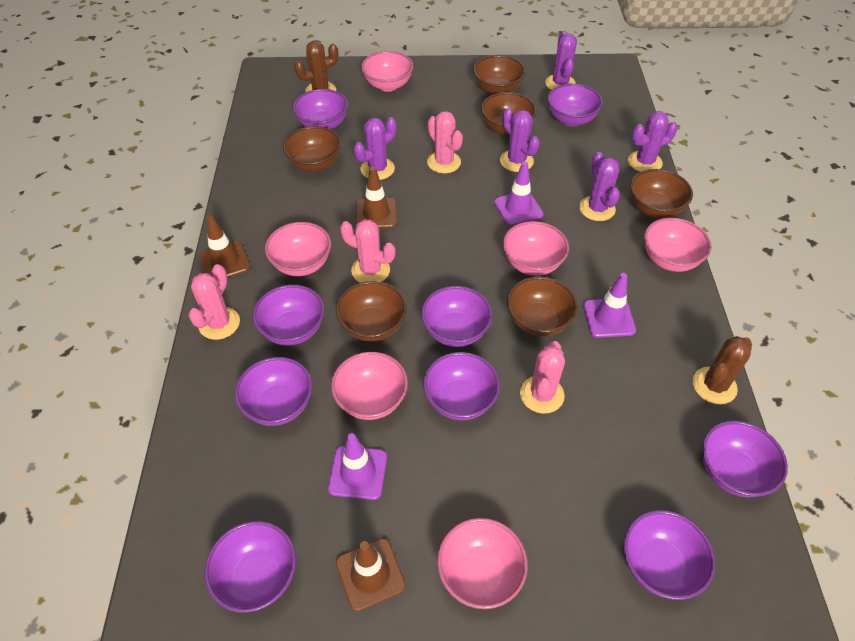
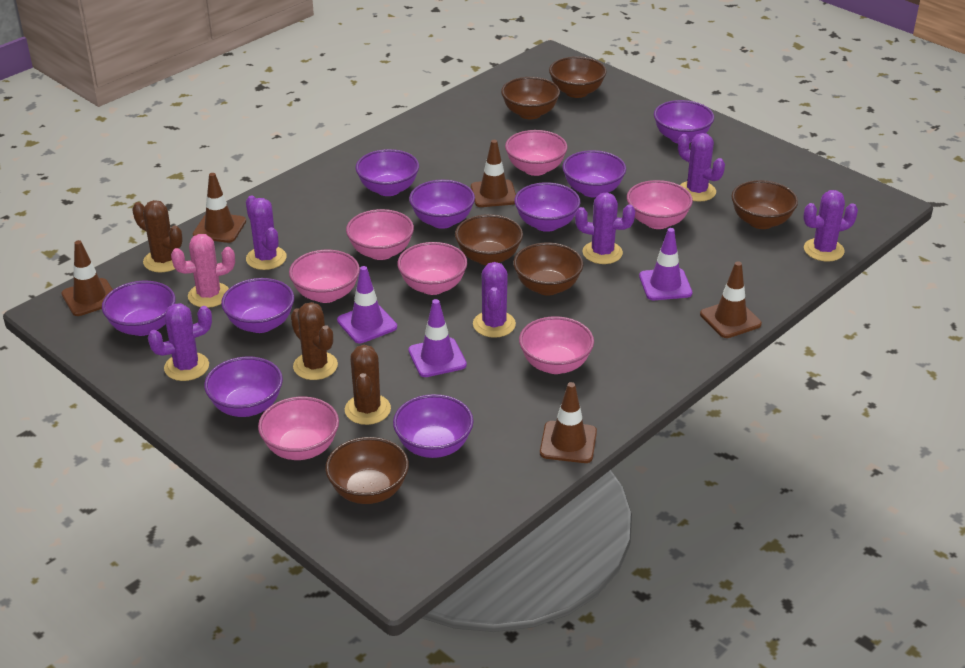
brown cactus: 2 -> 3
brown traffic cone: 3 -> 5
pink bowl: 6 -> 7
pink cactus: 4 -> 1
purple cactus: 5 -> 6

